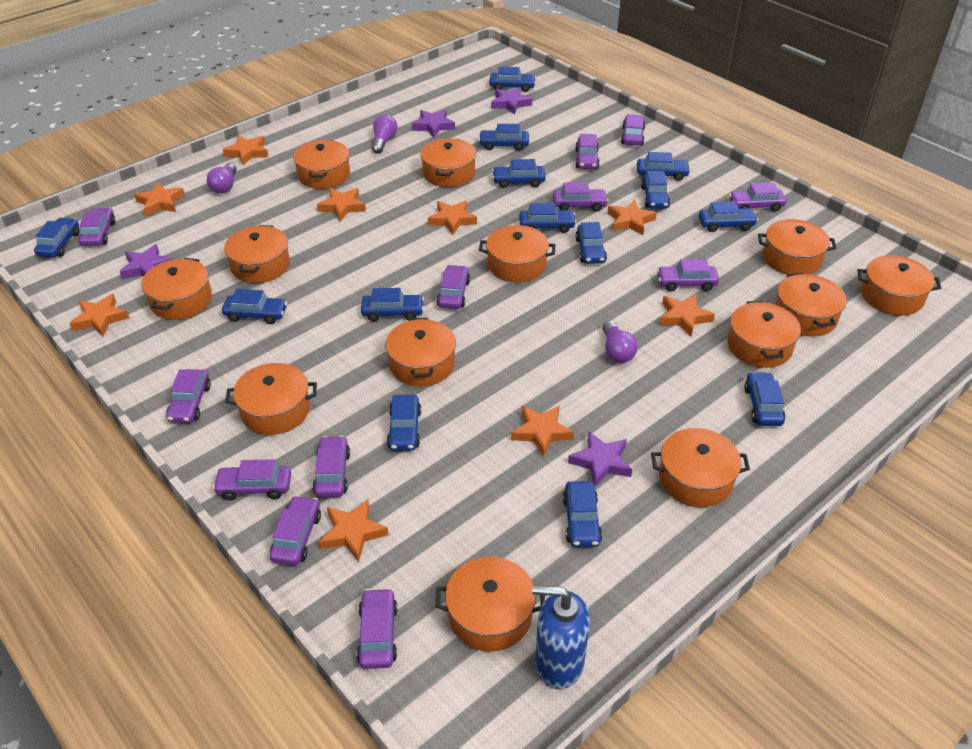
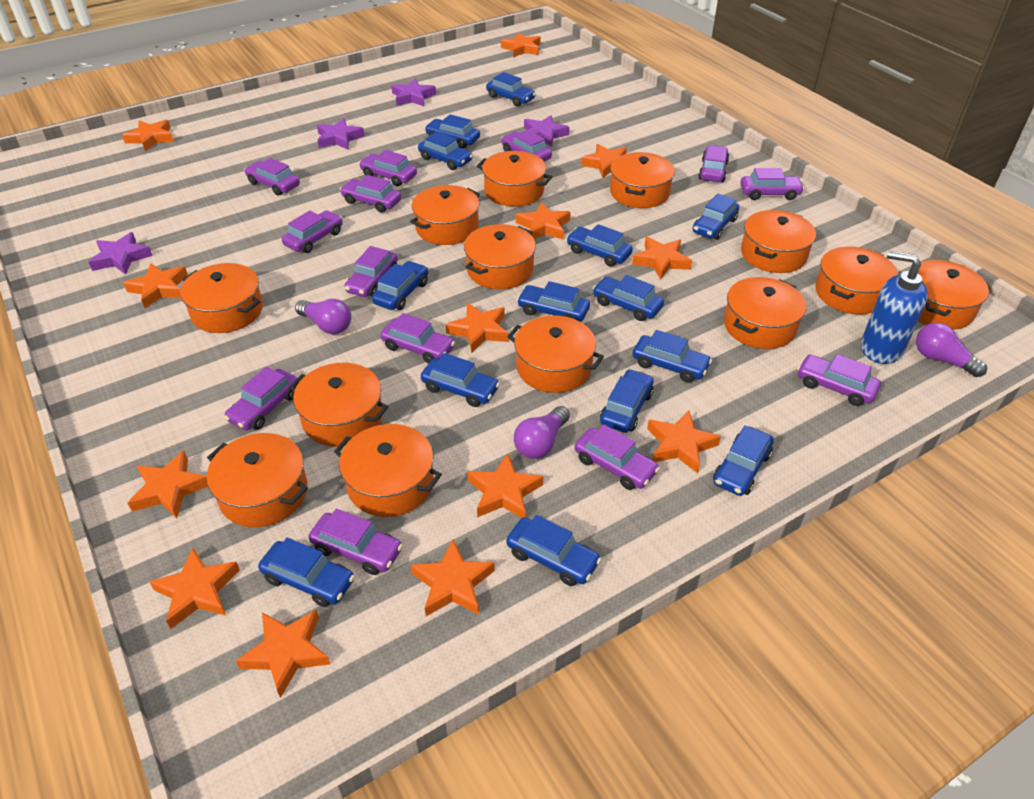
orange star: 9 -> 13
purple car: 12 -> 13

